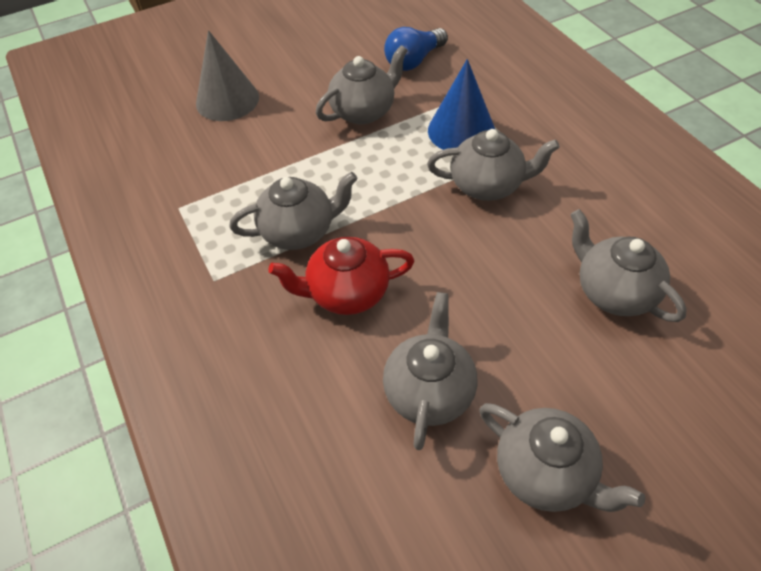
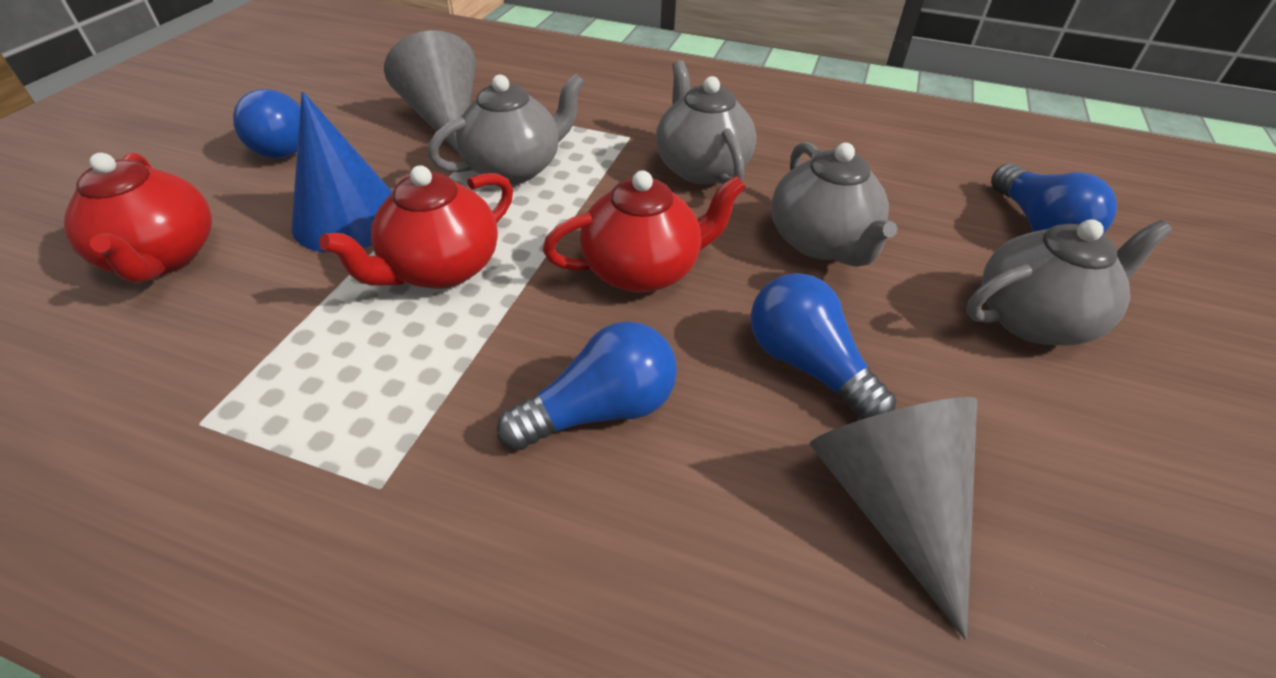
blue light bulb: 1 -> 4
grey cone: 1 -> 2
grey teapot: 6 -> 4
red teapot: 1 -> 3

